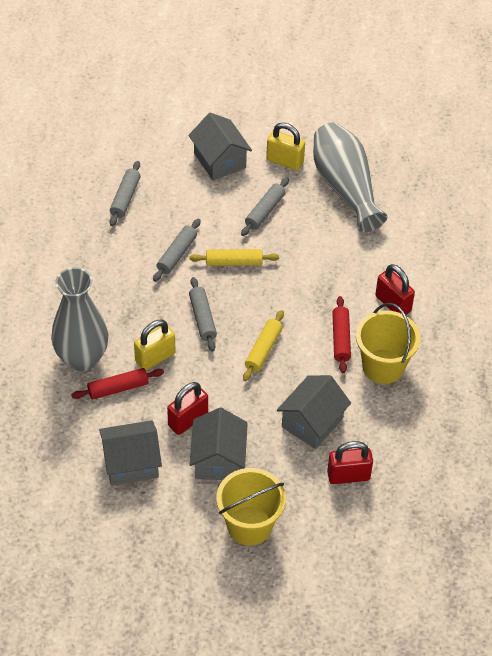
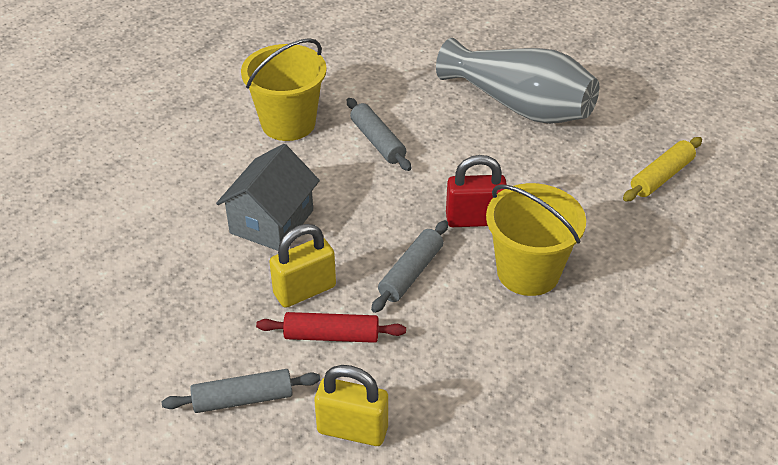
grey house: 4 -> 1
grey rolling pin: 4 -> 3
grey vase: 2 -> 1
red padlock: 3 -> 1
red rolling pin: 2 -> 1
yellow rolling pin: 2 -> 1

